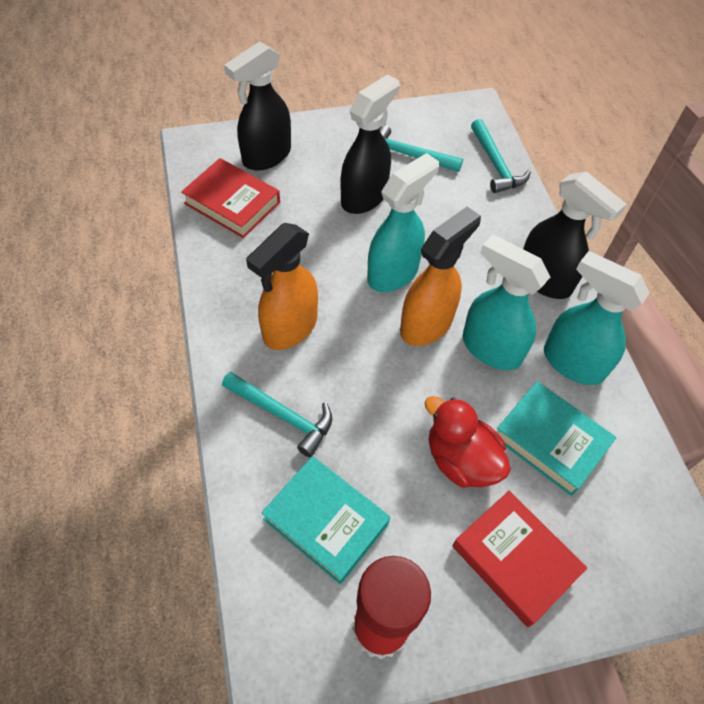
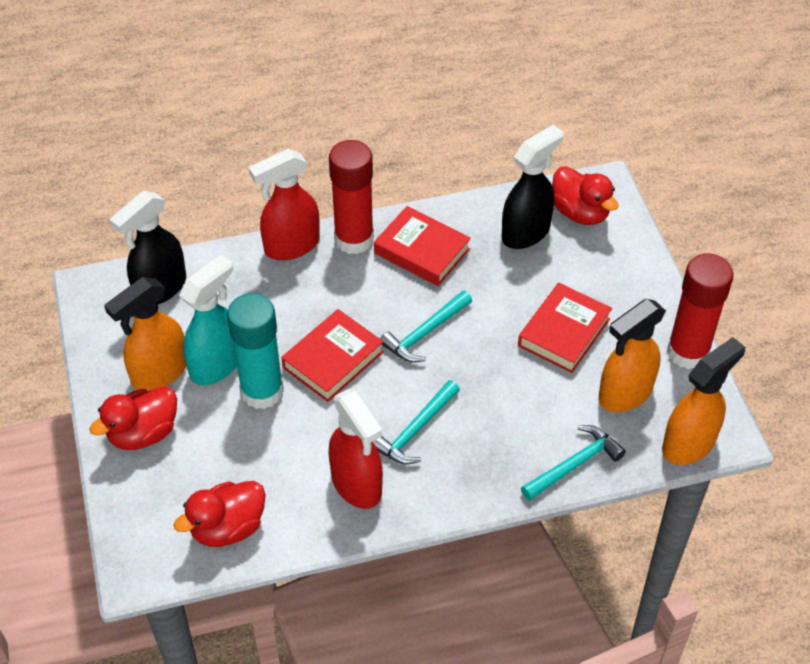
black spray bottle: 3 -> 2
orange spray bottle: 2 -> 3
red book: 2 -> 3
red duck: 1 -> 3
red glue stick: 1 -> 2
red spray bottle: 0 -> 2
turquoise book: 2 -> 0
turquoise glue stick: 0 -> 1
turquoise spray bottle: 3 -> 1

